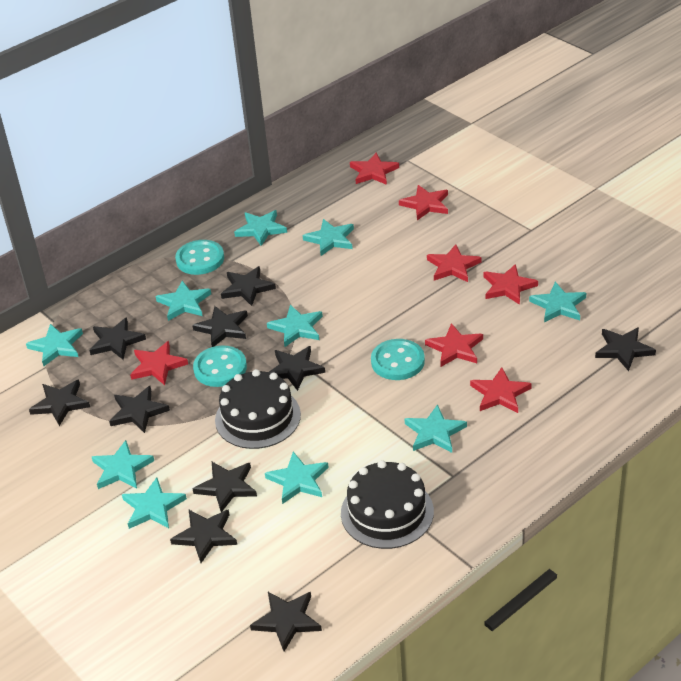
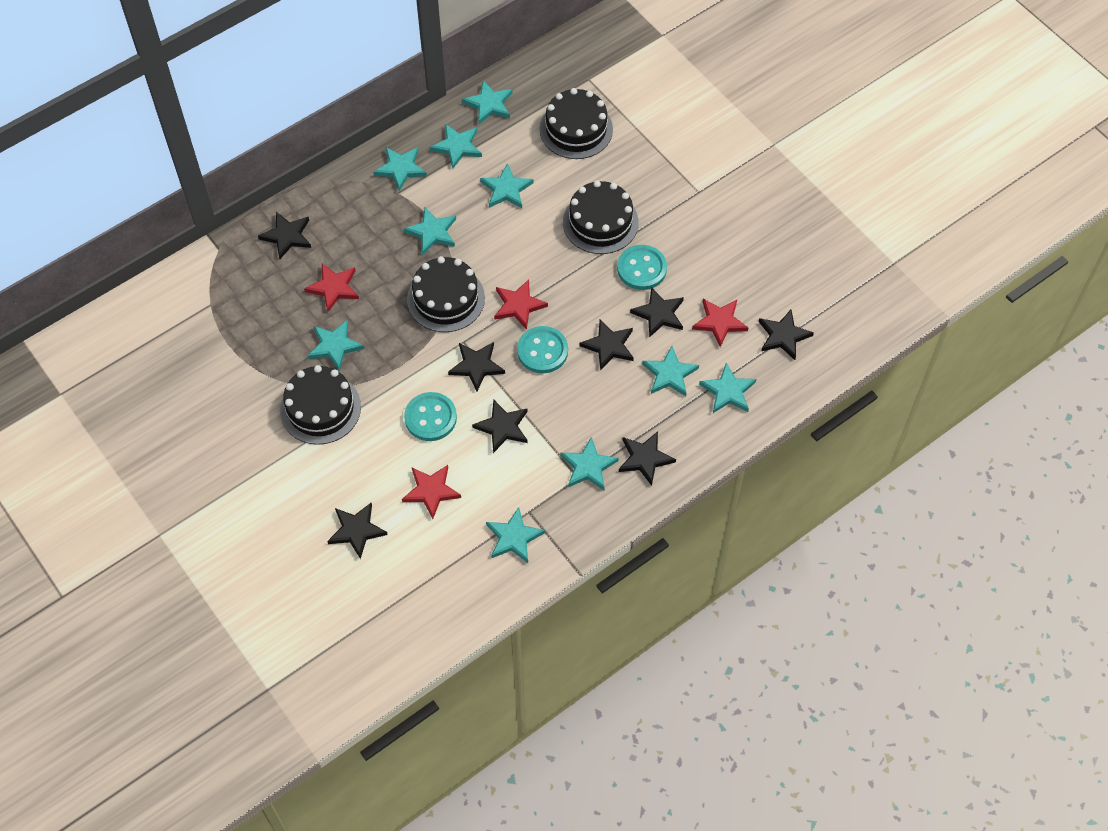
black cake: 2 -> 4
black star: 10 -> 8
red star: 7 -> 4

